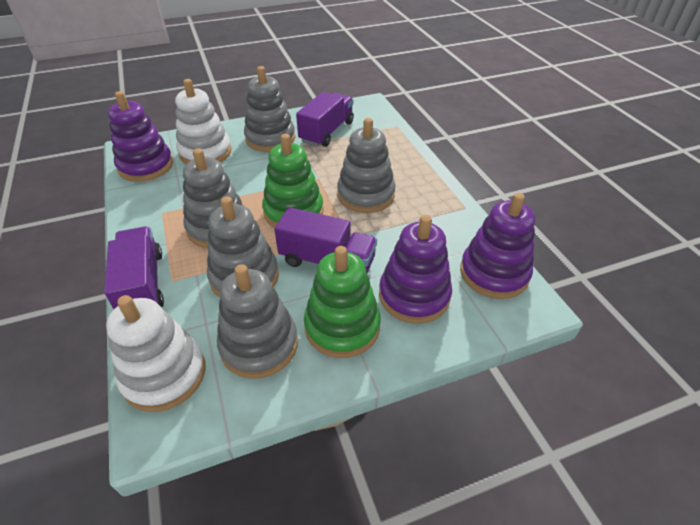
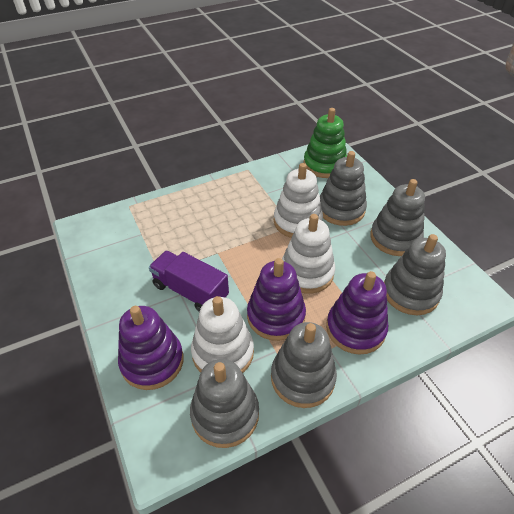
green stacking toy: 2 -> 1
purple truck: 3 -> 1
white stacking toy: 2 -> 3

